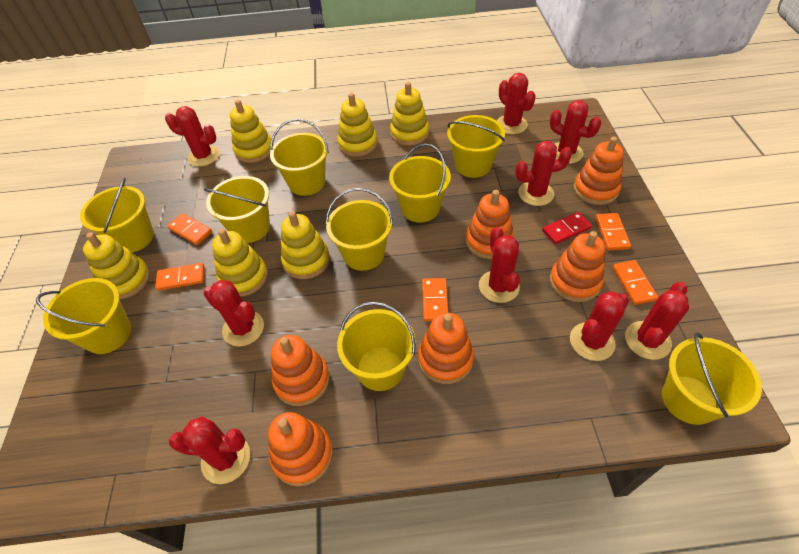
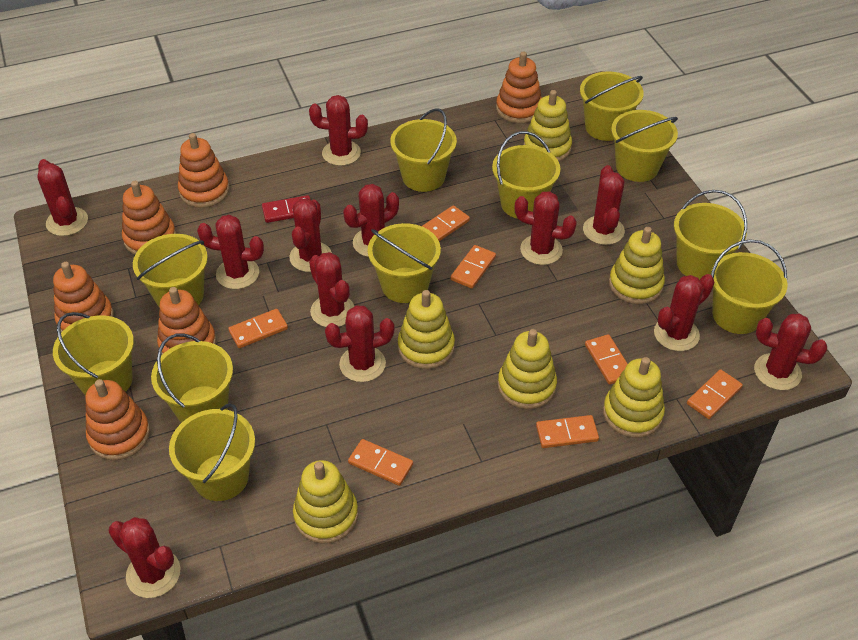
orange domino: 5 -> 7
red cactus: 9 -> 12
yellow bucket: 9 -> 11

